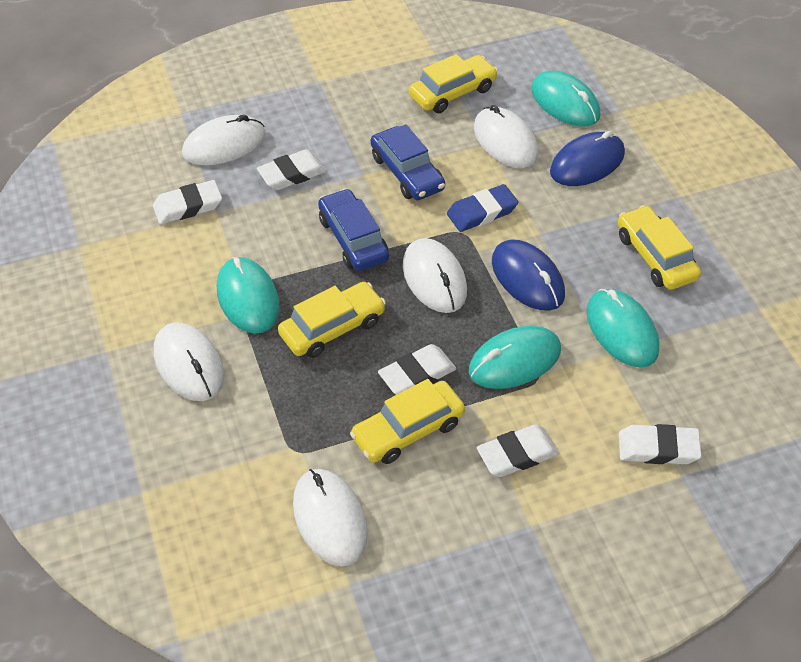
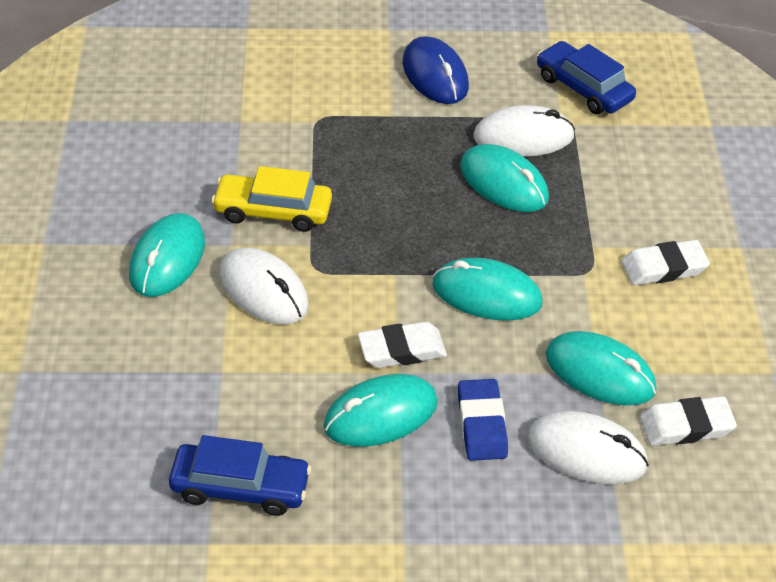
blue mouse: 2 -> 1
turquoise mouse: 4 -> 5
white eraser: 5 -> 3
white mouse: 5 -> 3
yellow car: 4 -> 1

